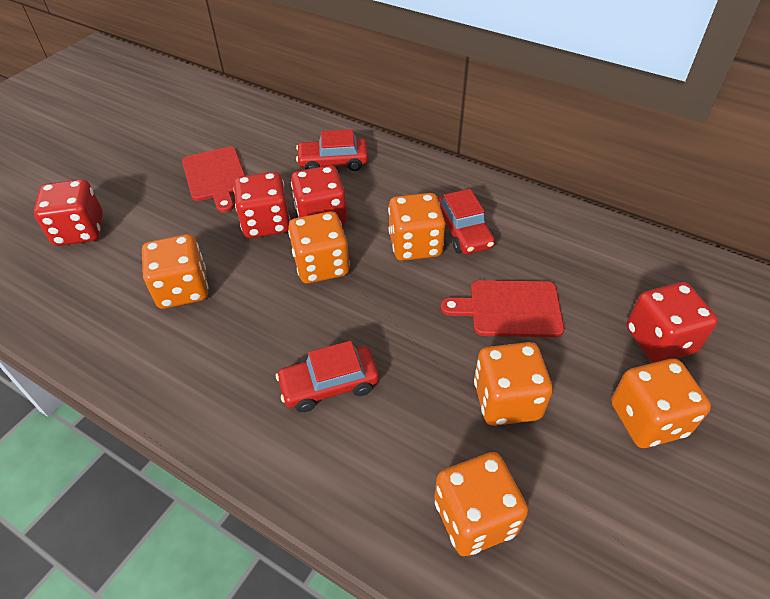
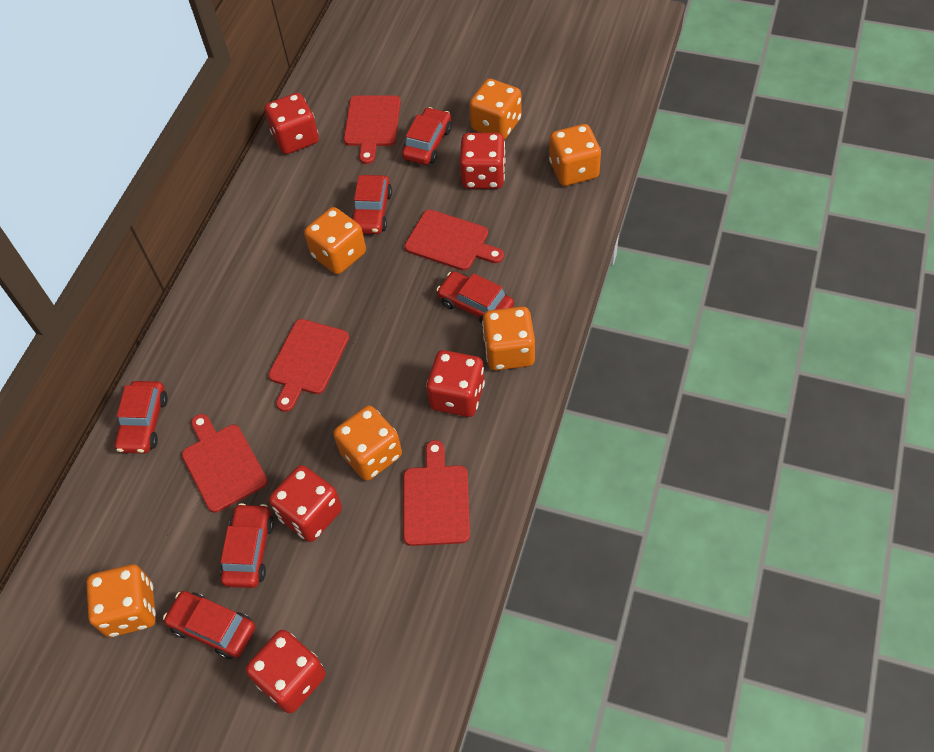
red car: 3 -> 6
red cutting board: 2 -> 5
red dice: 4 -> 5

